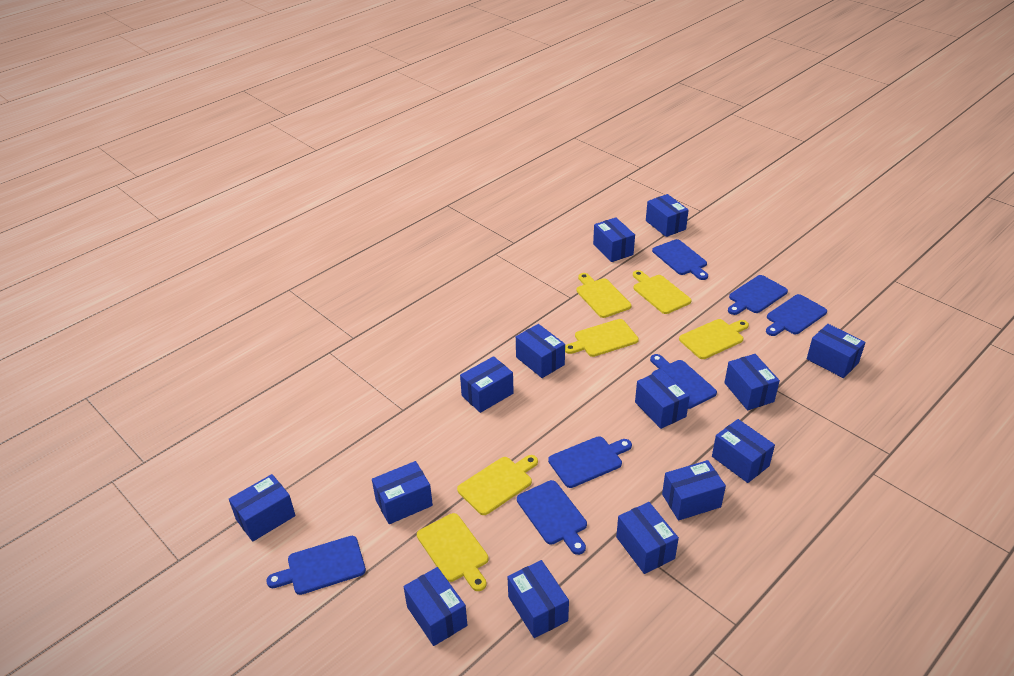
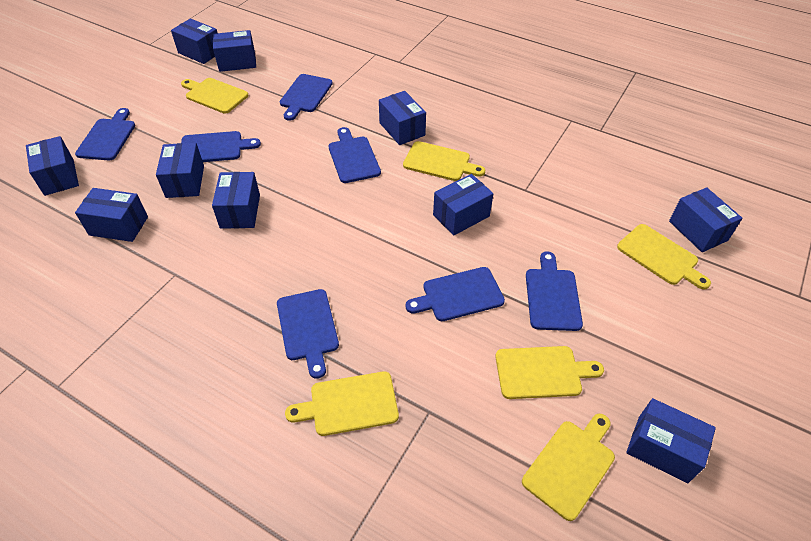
blue box: 14 -> 10

